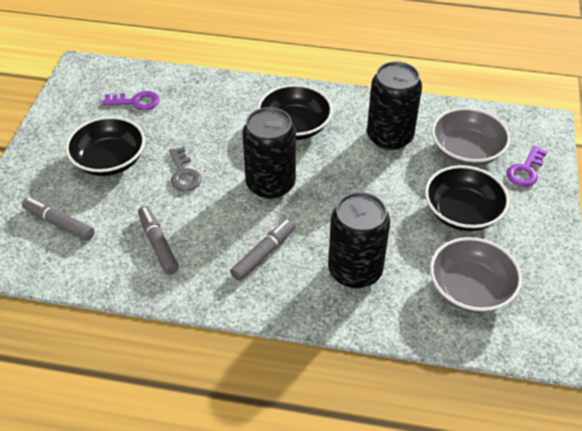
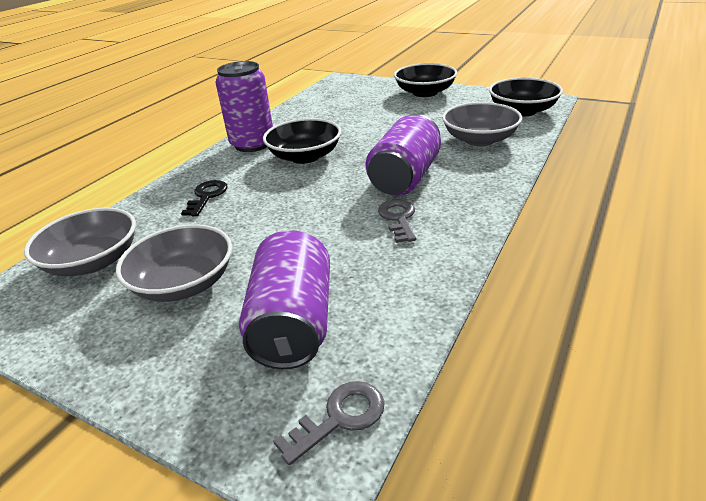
black can: 3 -> 0
black key: 0 -> 1
grey bowl: 2 -> 3
grey key: 1 -> 2
grey marker: 3 -> 0
purple can: 0 -> 3
purple key: 2 -> 0

